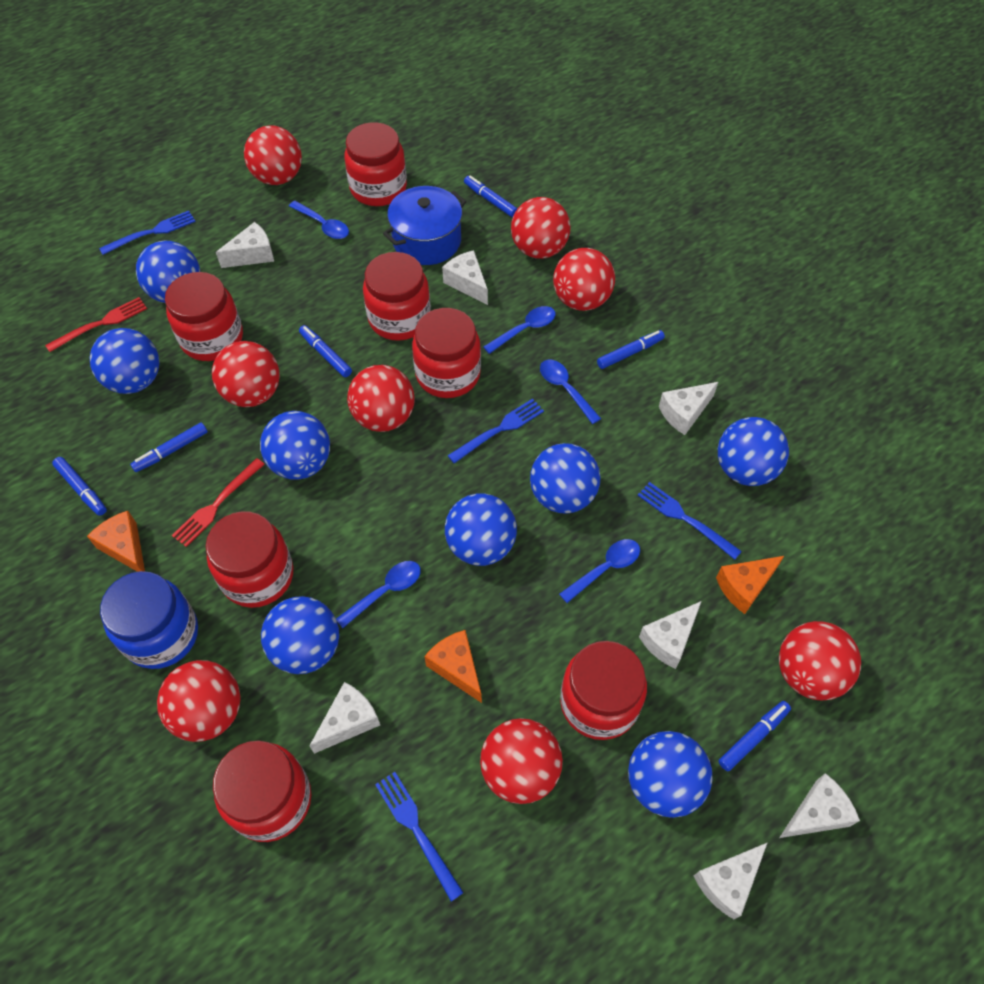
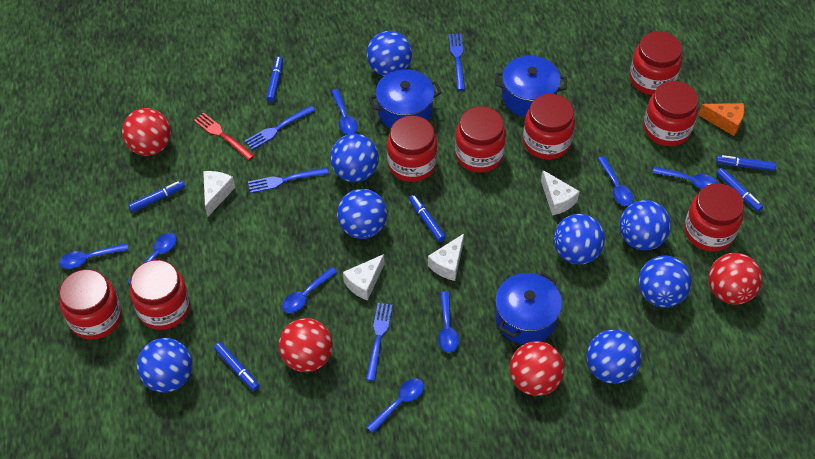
blue jar: 1 -> 0
blue pot: 1 -> 3
blue spoon: 5 -> 8
orange cheese: 3 -> 1
red ball: 8 -> 4
red fork: 2 -> 1
red jar: 7 -> 8
white cheese: 7 -> 4

